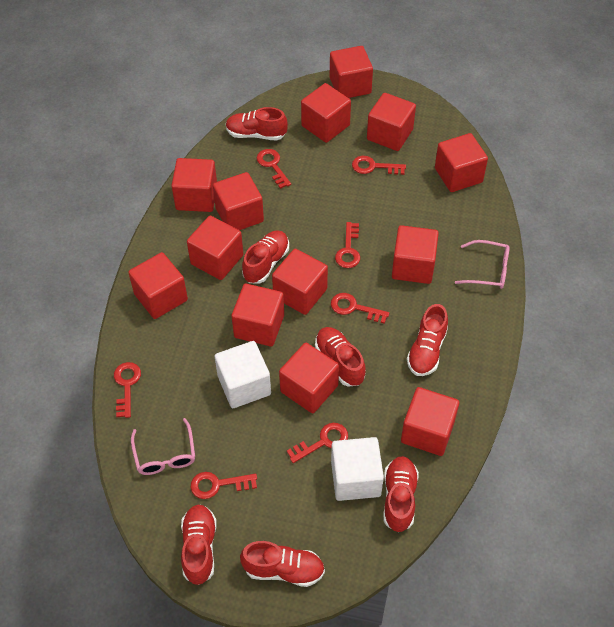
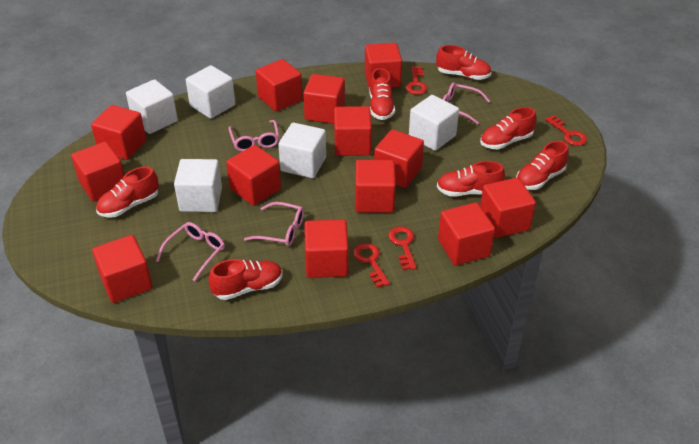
pink glasses: 2 -> 4
red key: 7 -> 4
white cube: 2 -> 5

